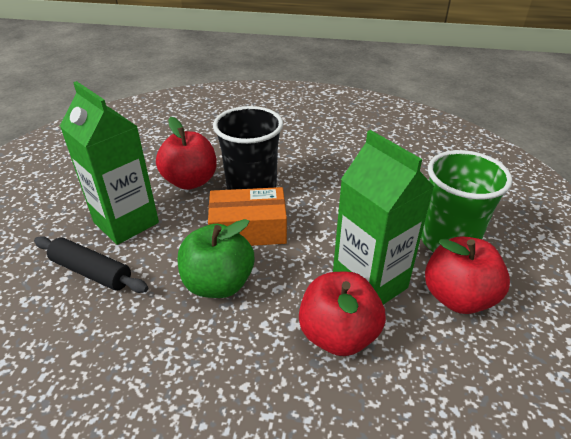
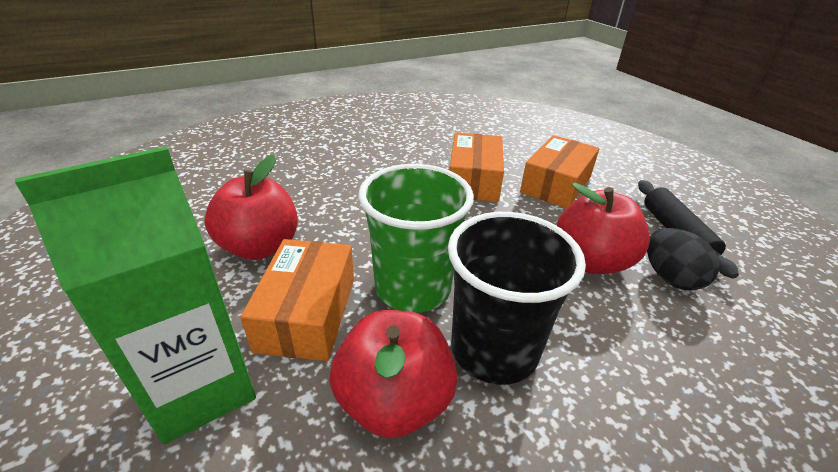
black egg: 0 -> 1
green apple: 1 -> 0
green carton: 2 -> 1
orange box: 1 -> 3

